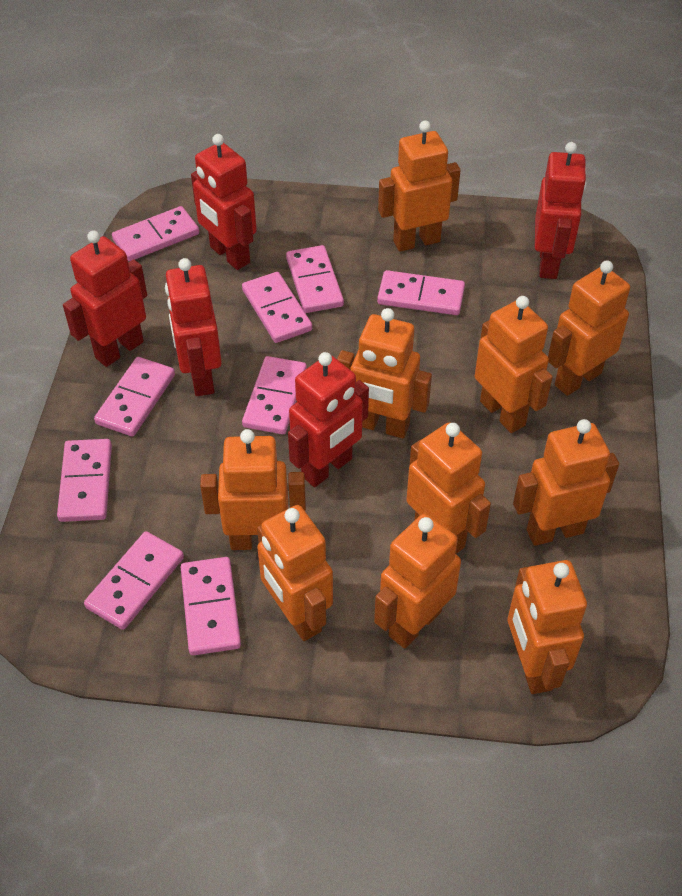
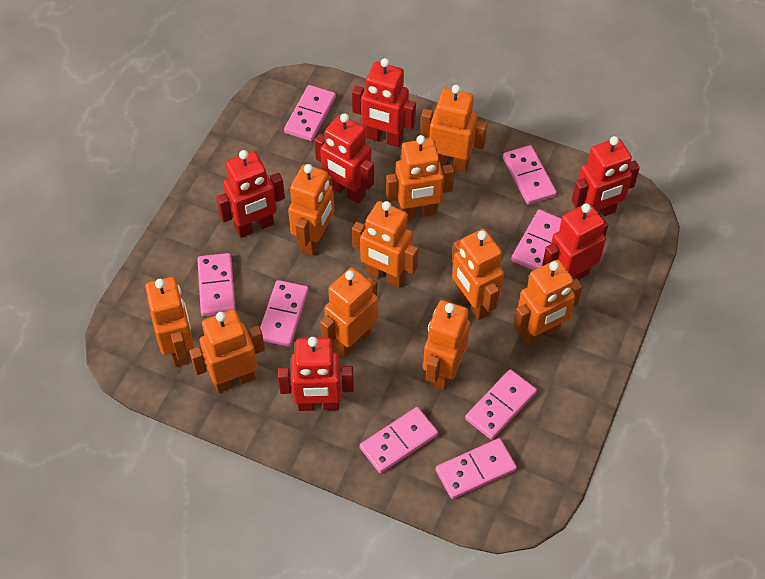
pink domino: 9 -> 8
red robot: 5 -> 6

